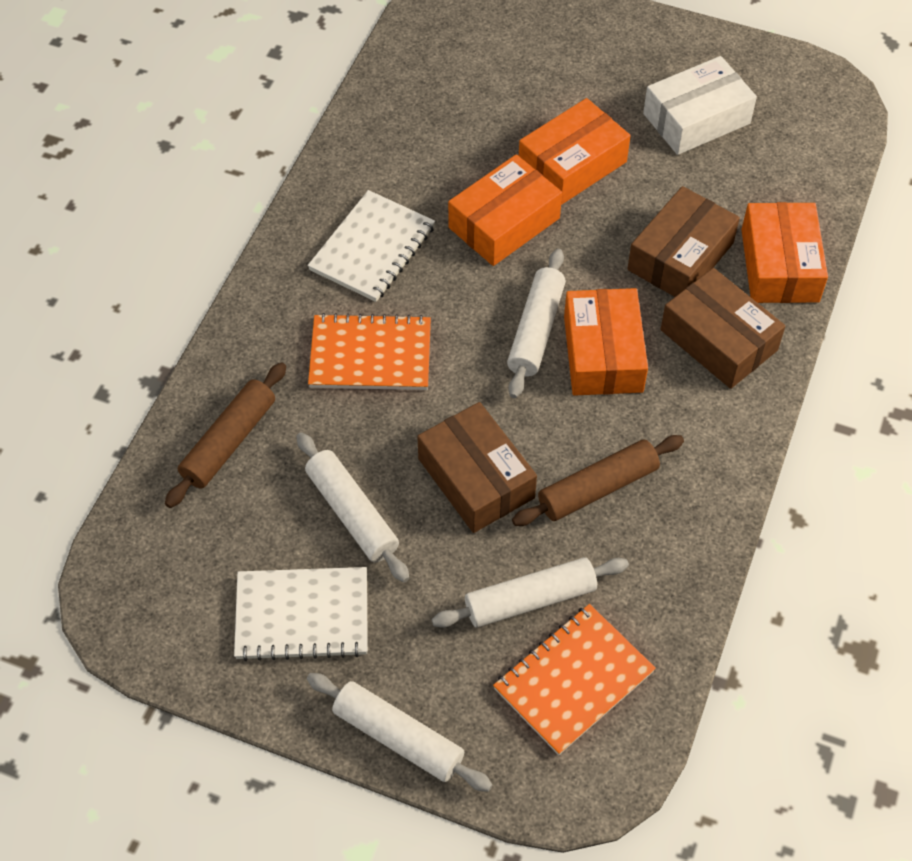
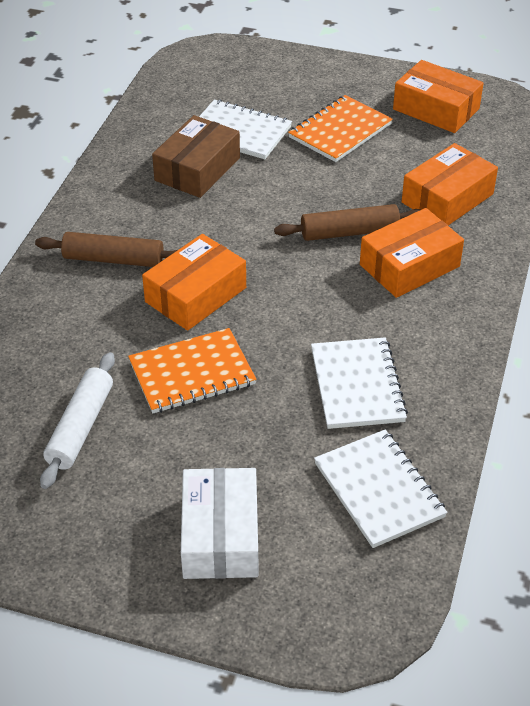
brown box: 3 -> 1
white notebook: 2 -> 3
white rolling pin: 4 -> 1

